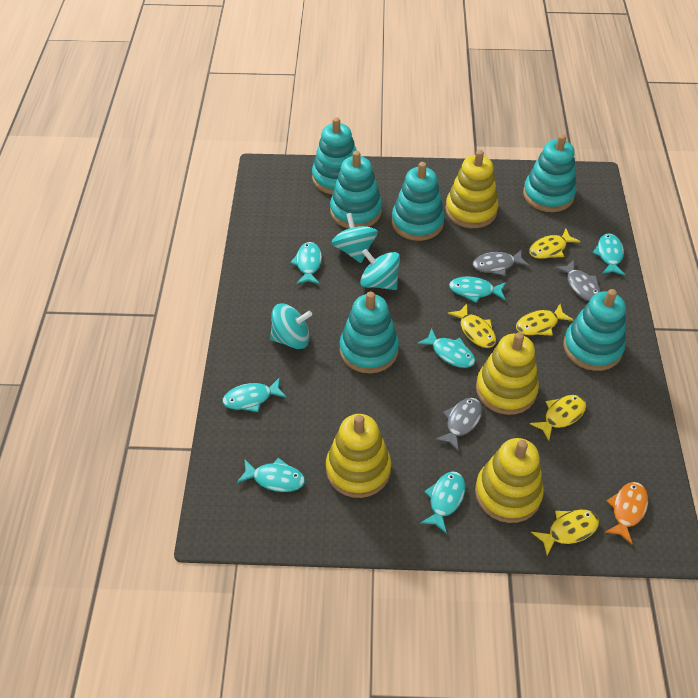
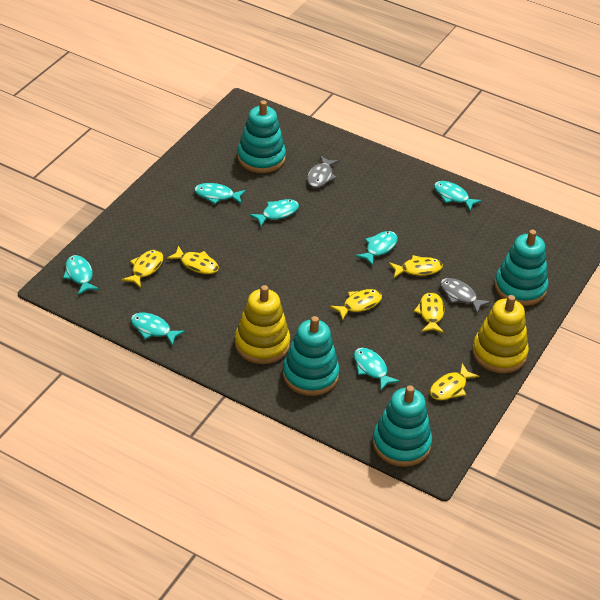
grey fish: 3 -> 2
orange fish: 1 -> 0
turquoise spinning top: 3 -> 0
turquoise stacking toy: 6 -> 4
yellow fish: 5 -> 6
yellow stacking toy: 4 -> 2

